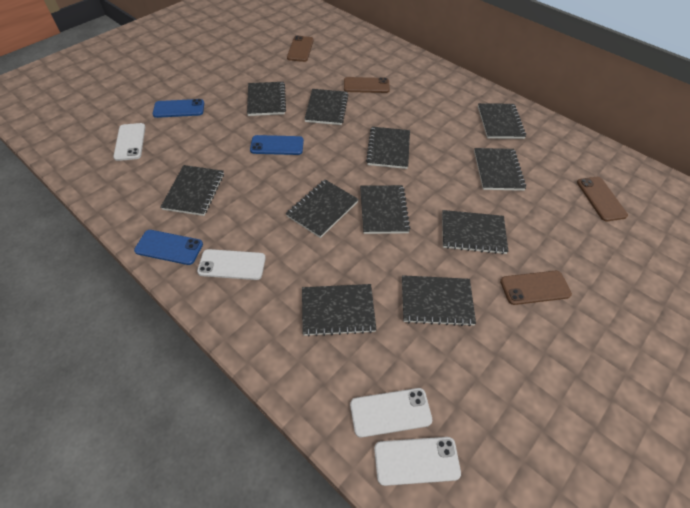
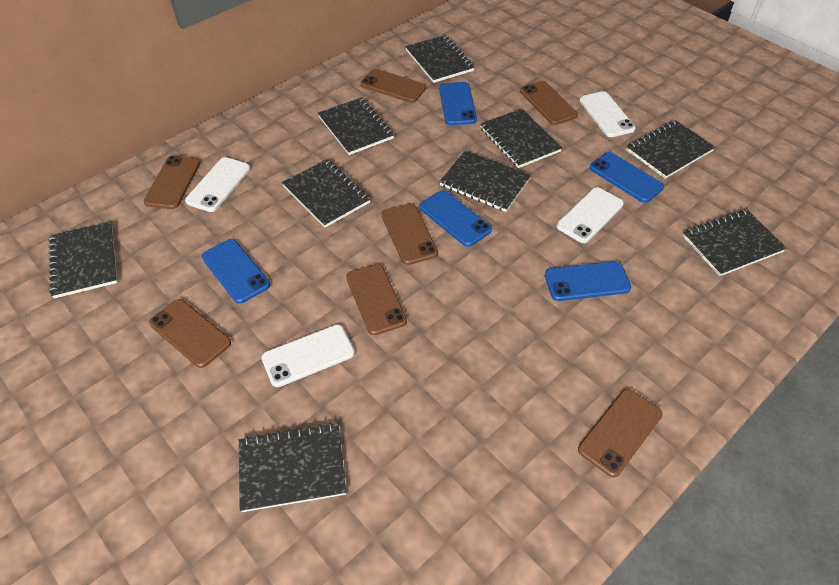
black notebook: 11 -> 9
blue phone: 3 -> 5
brown phone: 4 -> 7

